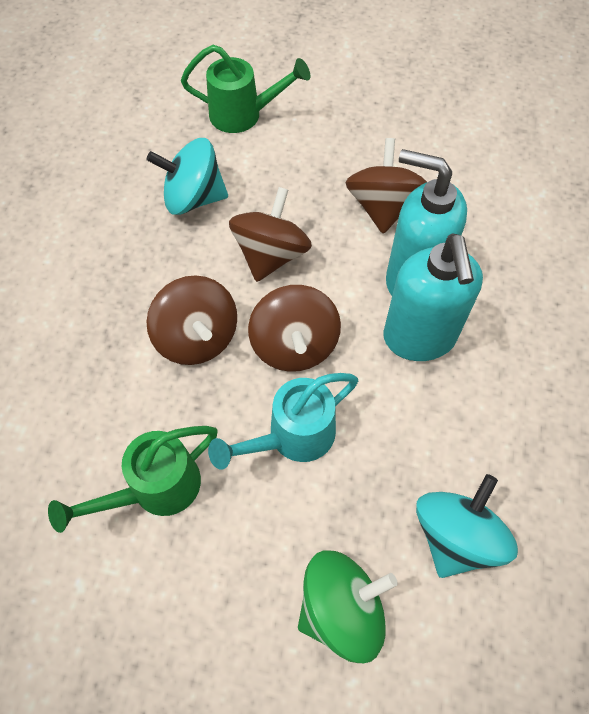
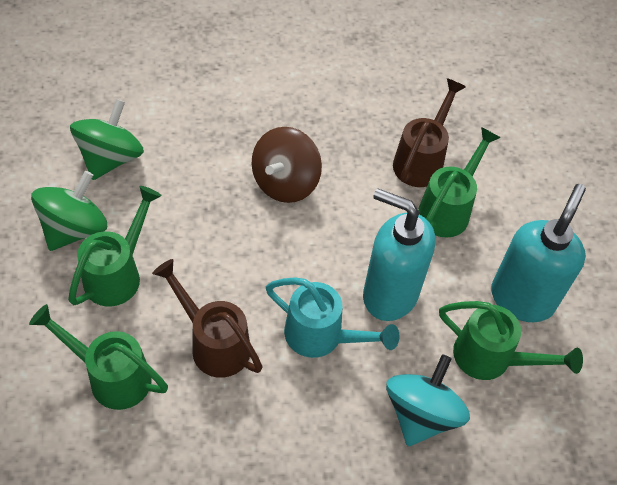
brown spinning top: 4 -> 1
brown watering can: 0 -> 2
green spinning top: 1 -> 2
green watering can: 2 -> 4
turquoise spinning top: 2 -> 1

